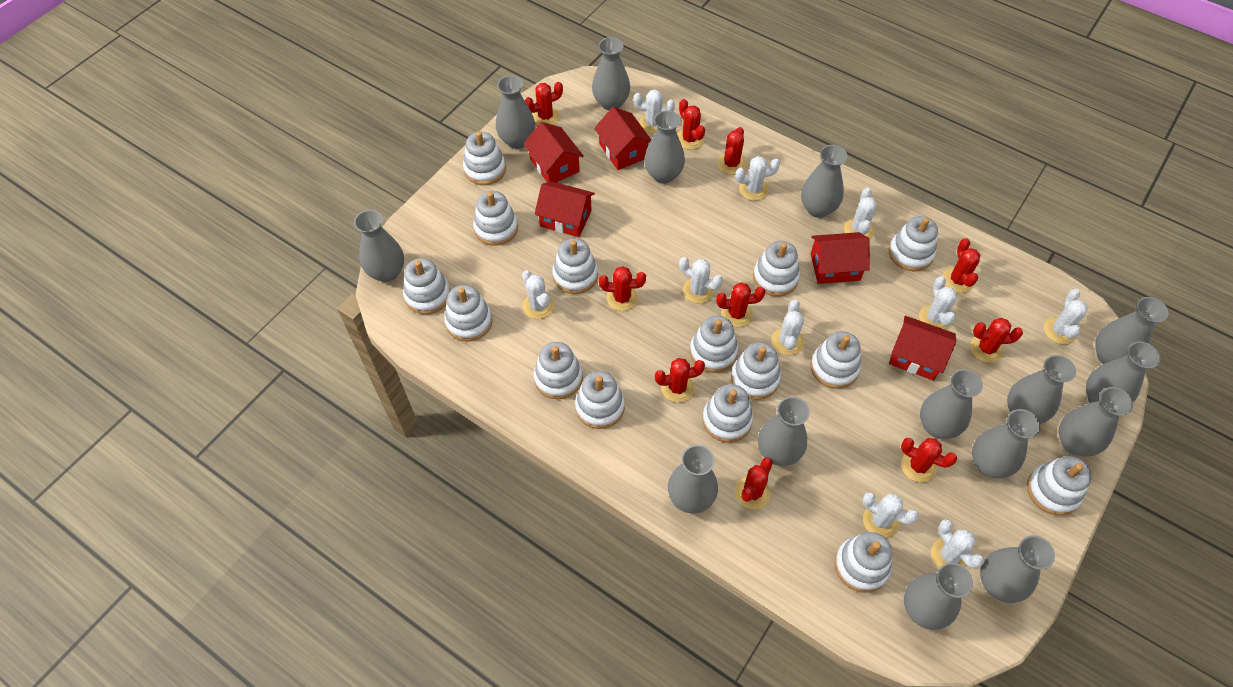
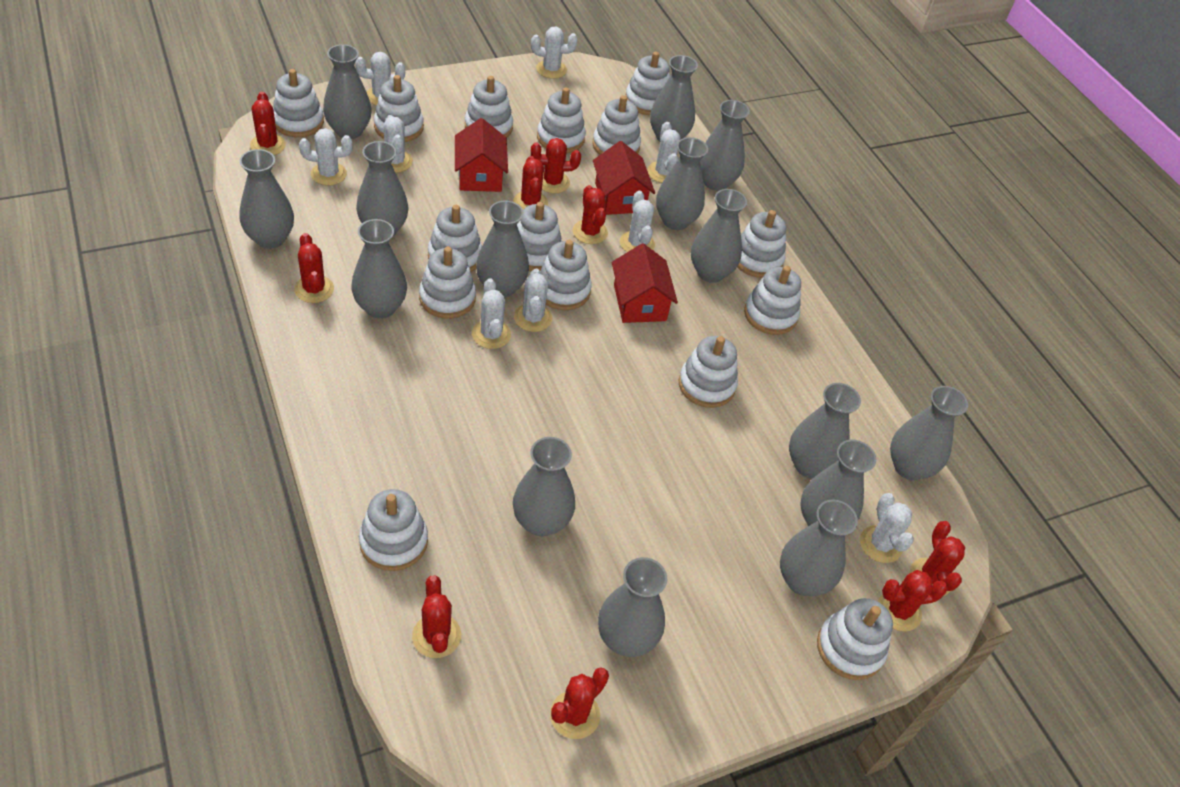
red cactus: 10 -> 9
red house: 5 -> 3
white cactus: 10 -> 9

